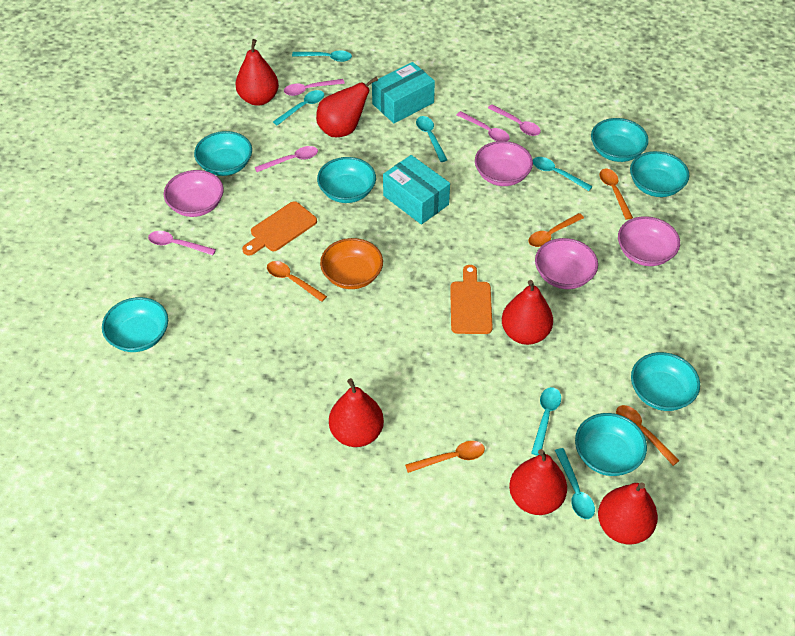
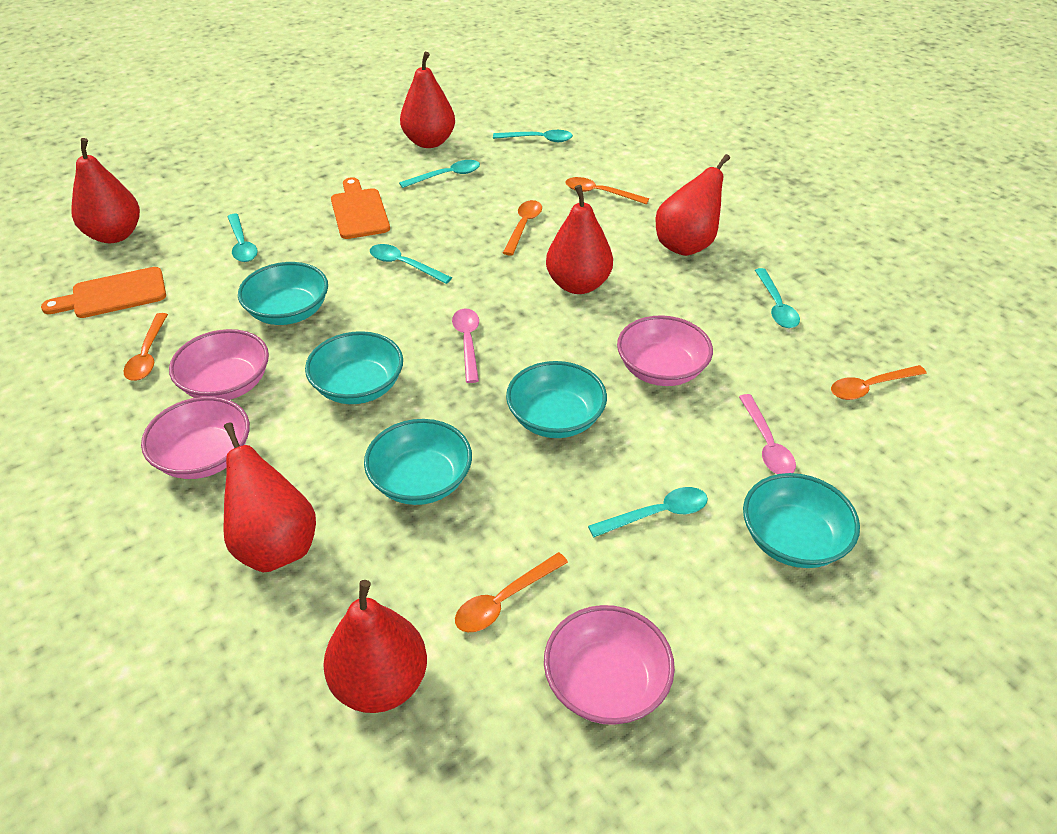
orange bowl: 1 -> 0
pink spoon: 5 -> 2
turquoise bowl: 7 -> 5
turquoise box: 2 -> 0

